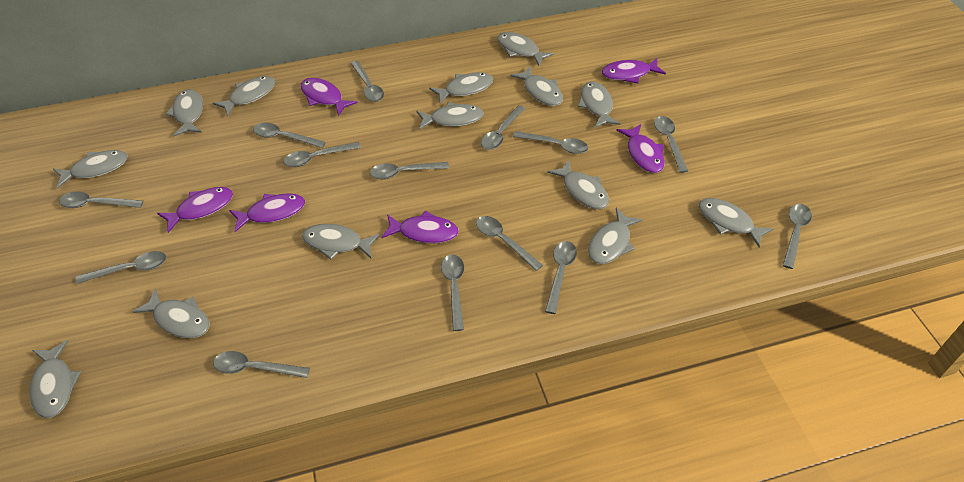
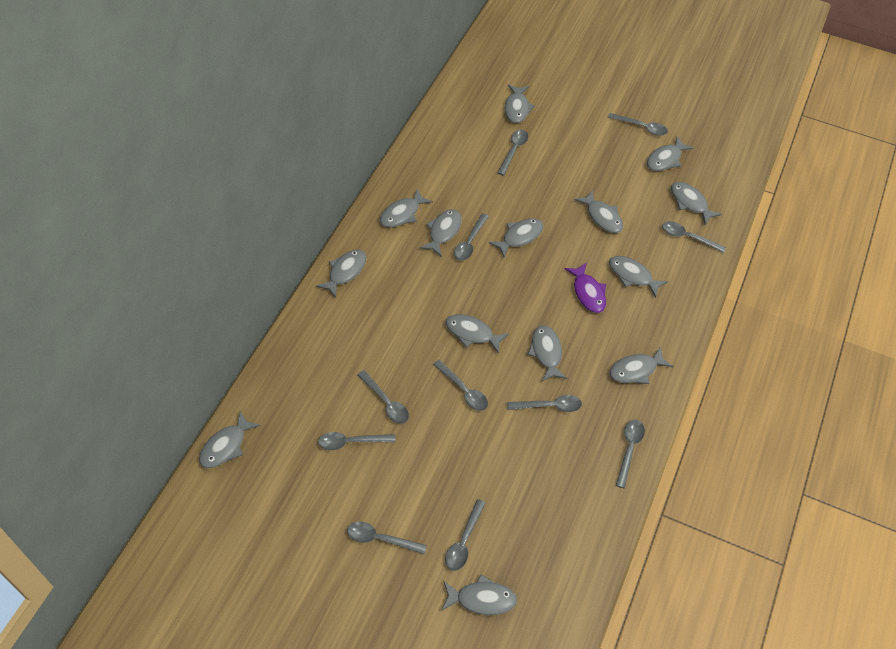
grey spoon: 14 -> 11
purple fish: 6 -> 1

